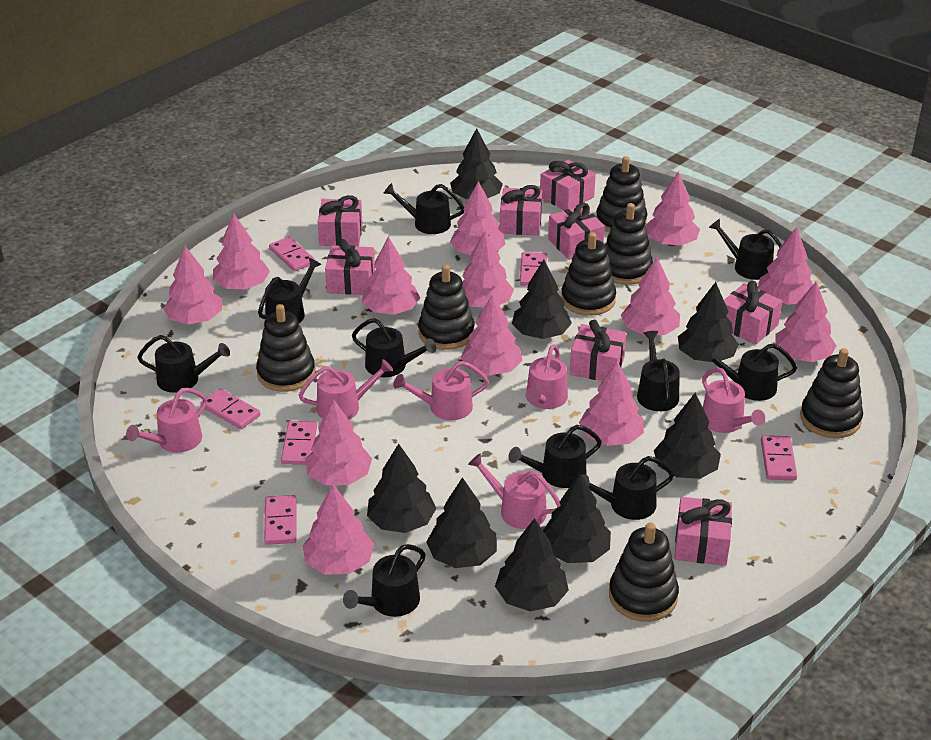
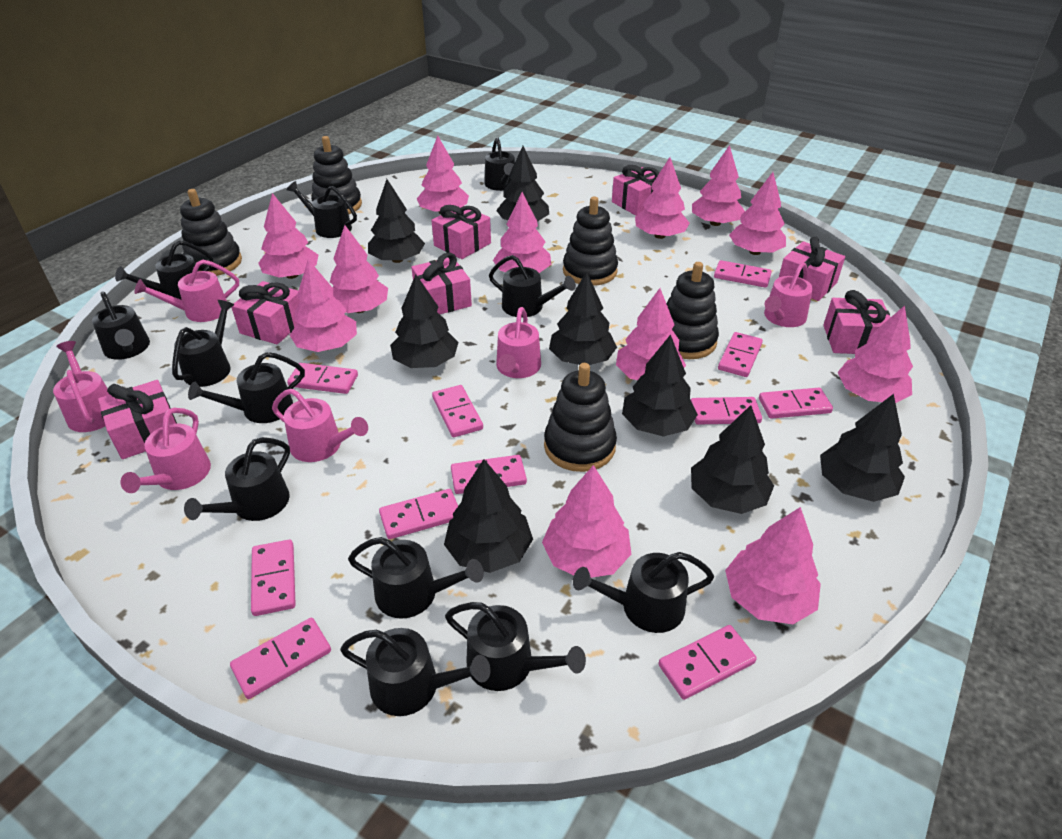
black stacking toy: 7 -> 5
black watering can: 10 -> 12
pink domino: 6 -> 11
pink gift: 8 -> 7
pink tree: 13 -> 12

